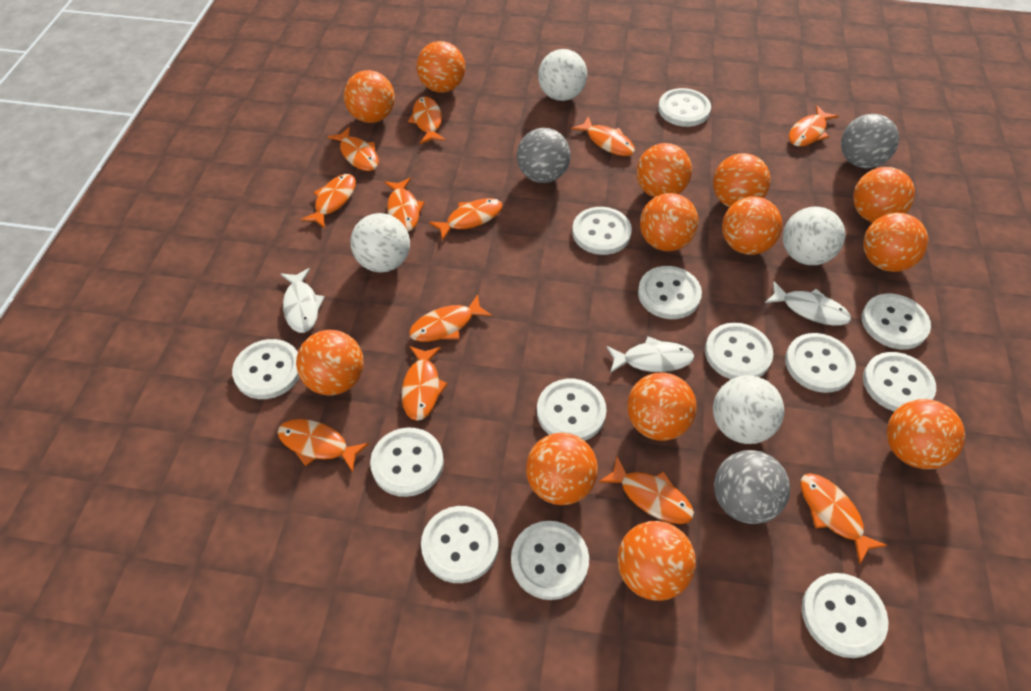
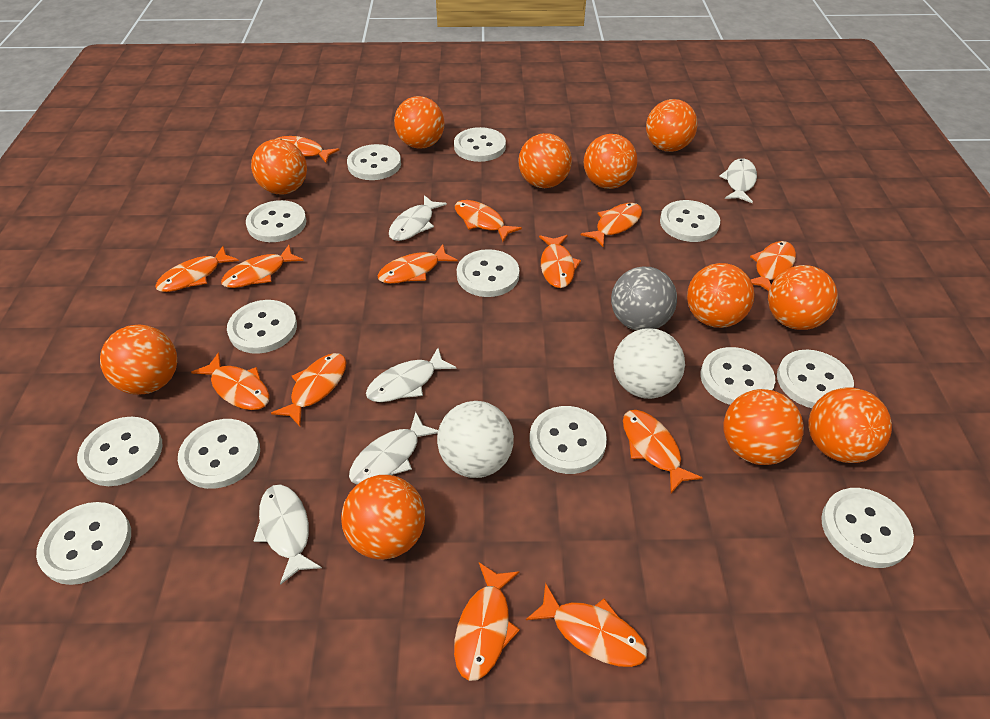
grey ball: 3 -> 1
orange ball: 13 -> 11
orange fish: 12 -> 13
white ball: 4 -> 2
white fish: 3 -> 5

